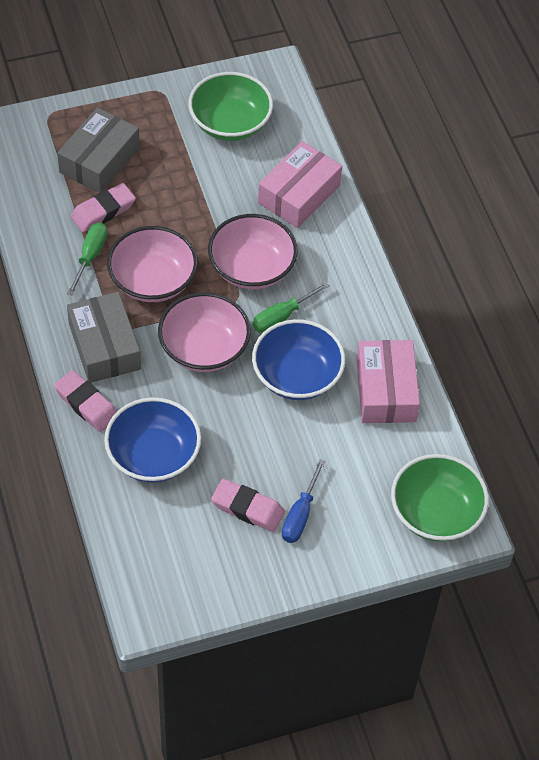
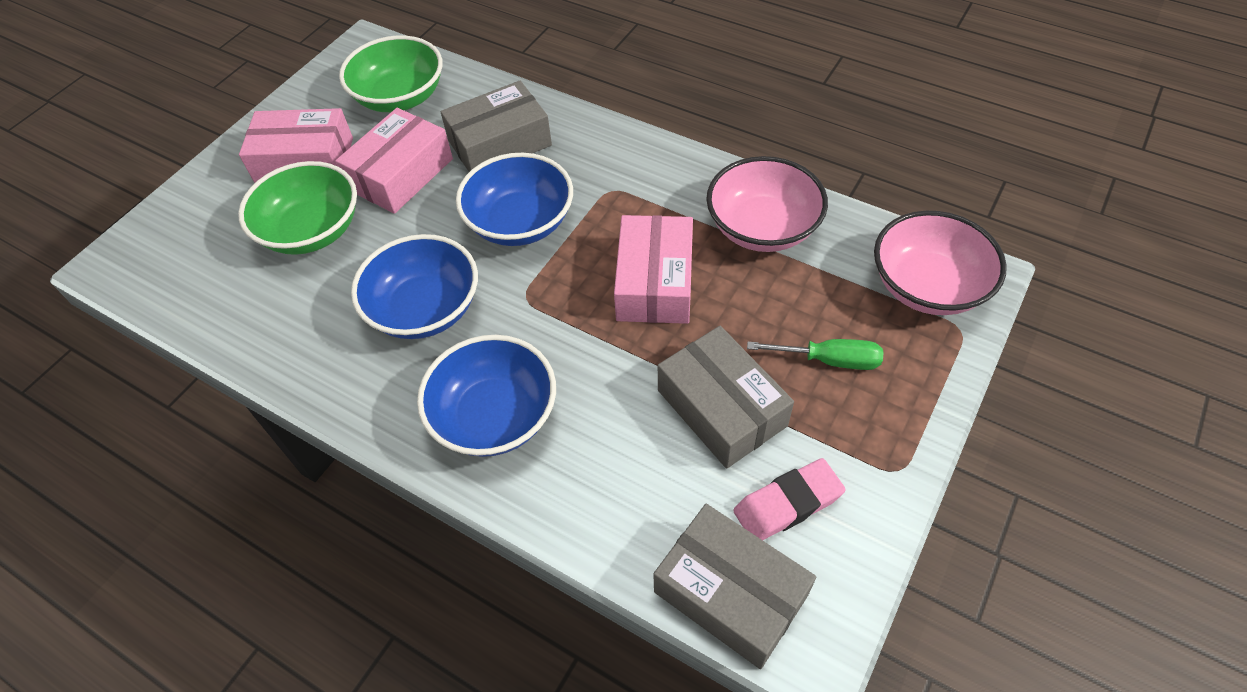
blue bowl: 2 -> 3
blue screwdriver: 1 -> 0
green screwdriver: 2 -> 1
grey box: 2 -> 3
pink bowl: 3 -> 2
pink box: 2 -> 3
pink eraser: 3 -> 1

